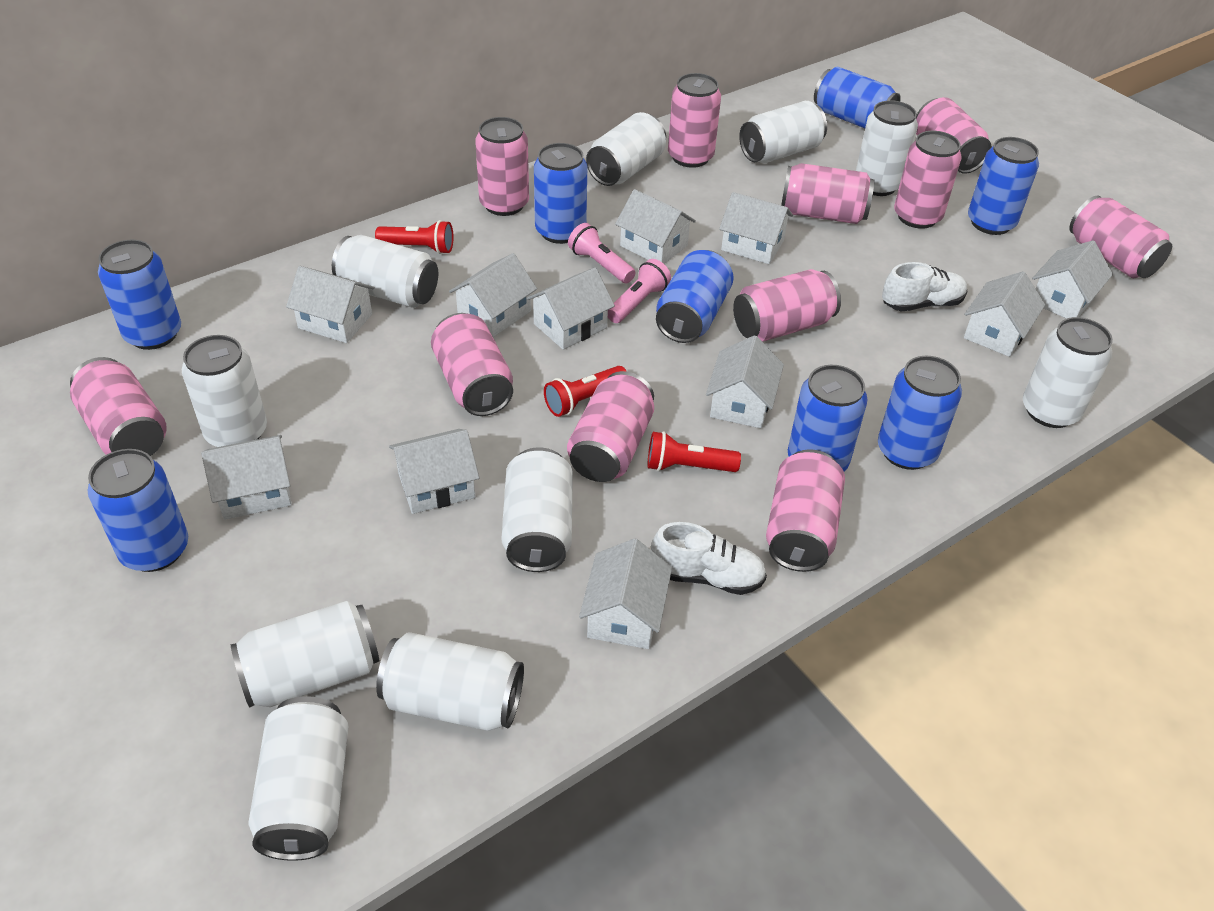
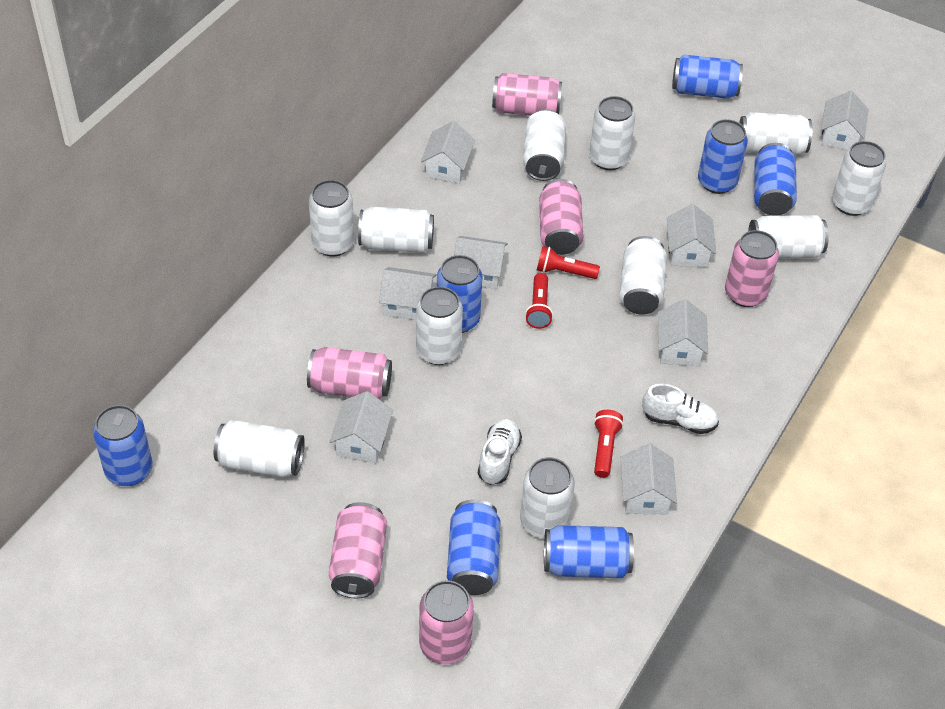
blue can: 8 -> 7
pink can: 11 -> 6
pink flashlight: 2 -> 0
white can: 10 -> 11
white house: 11 -> 8

